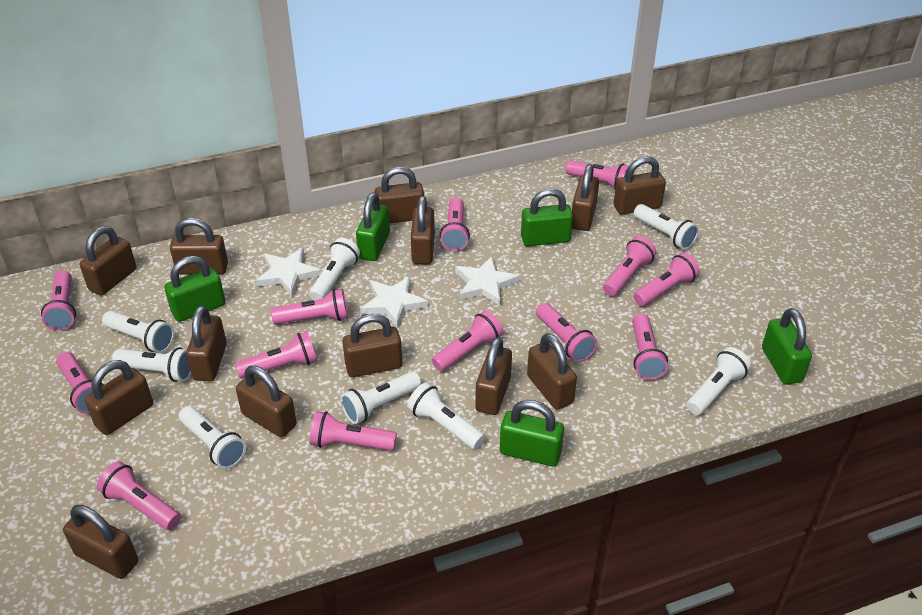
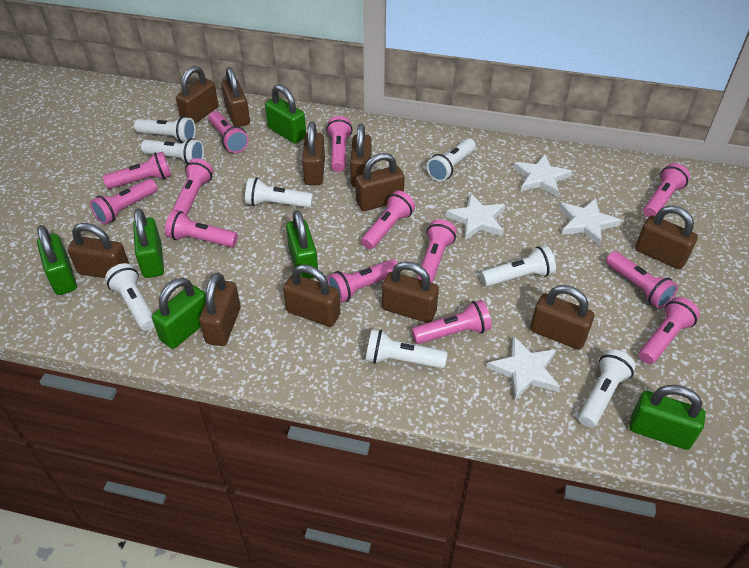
brown padlock: 13 -> 11
green padlock: 5 -> 6
white star: 3 -> 4

